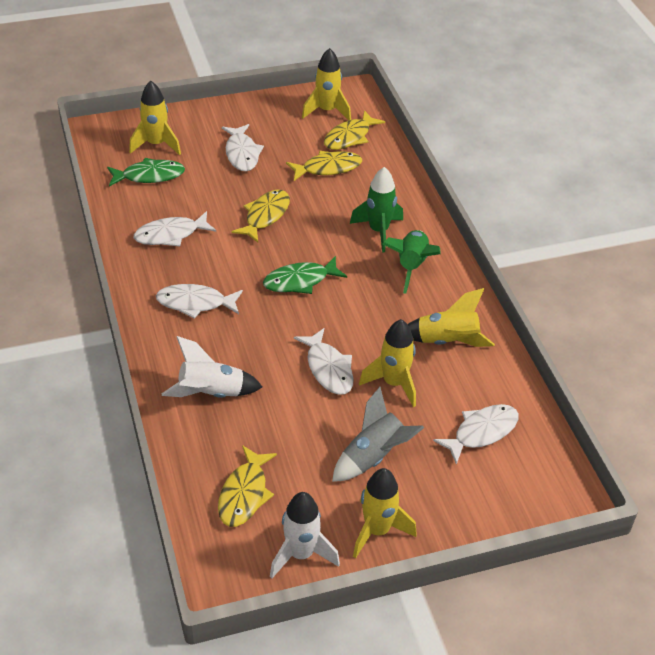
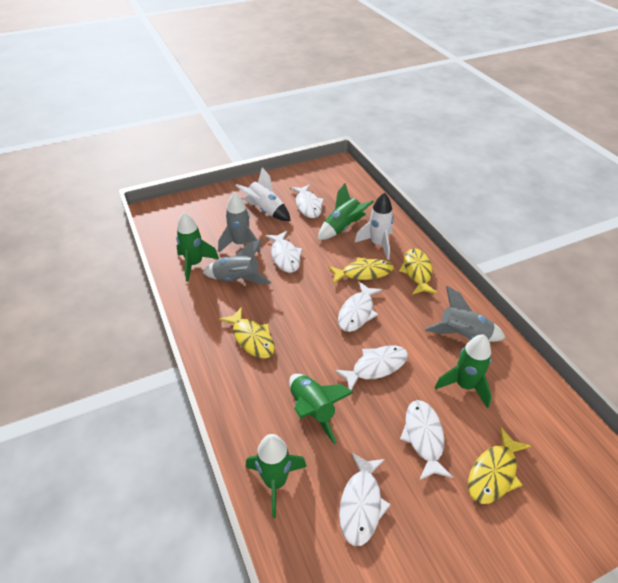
green fish: 2 -> 0
green rocket: 2 -> 5
grey rocket: 1 -> 3
white fish: 5 -> 6
yellow rocket: 5 -> 0

